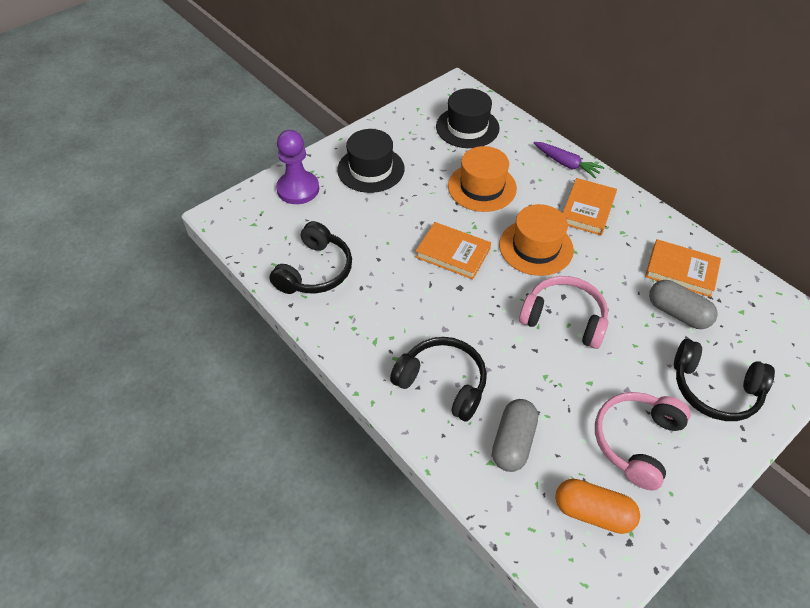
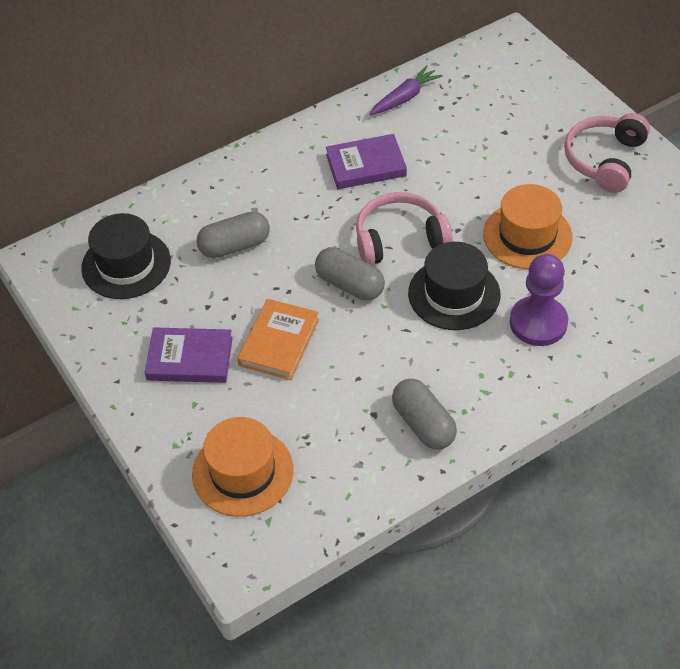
black headphones: 3 -> 0
grey capsule: 2 -> 3
orange book: 3 -> 1
orange capsule: 1 -> 0
purple book: 0 -> 2

